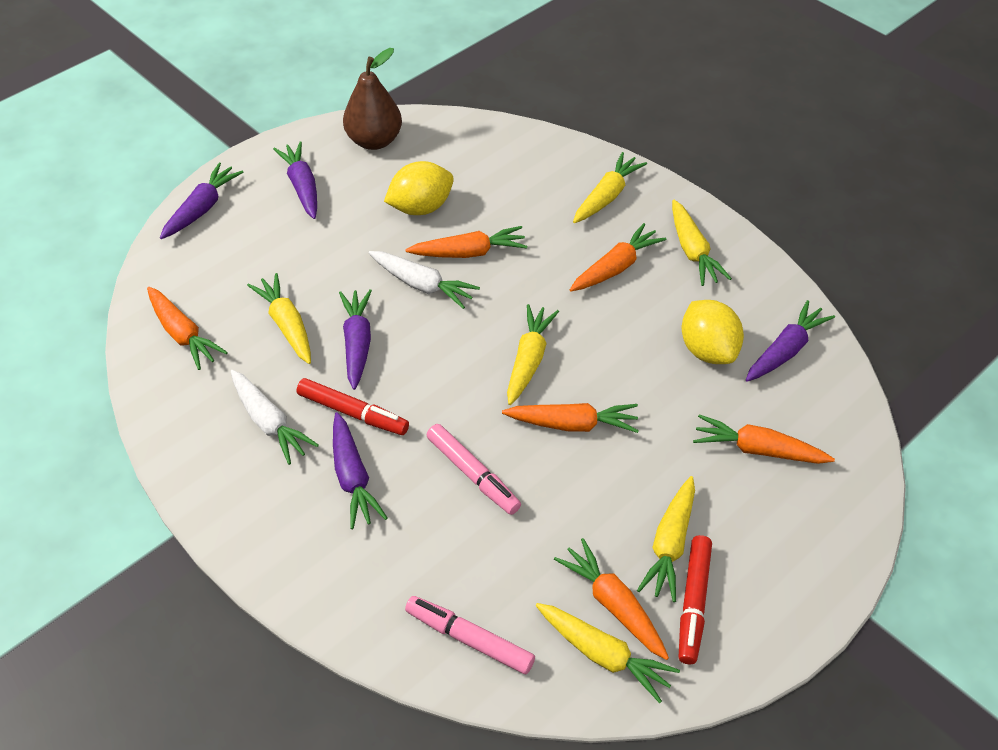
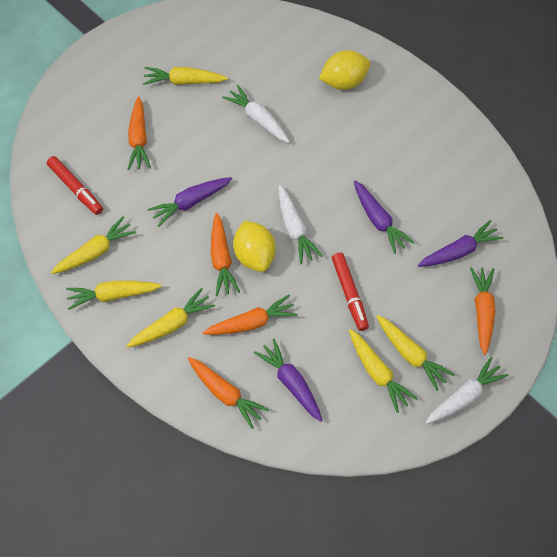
brown pear: 1 -> 0
orange carrot: 6 -> 5
pink marker: 2 -> 0
purple carrot: 5 -> 4
white carrot: 2 -> 3

